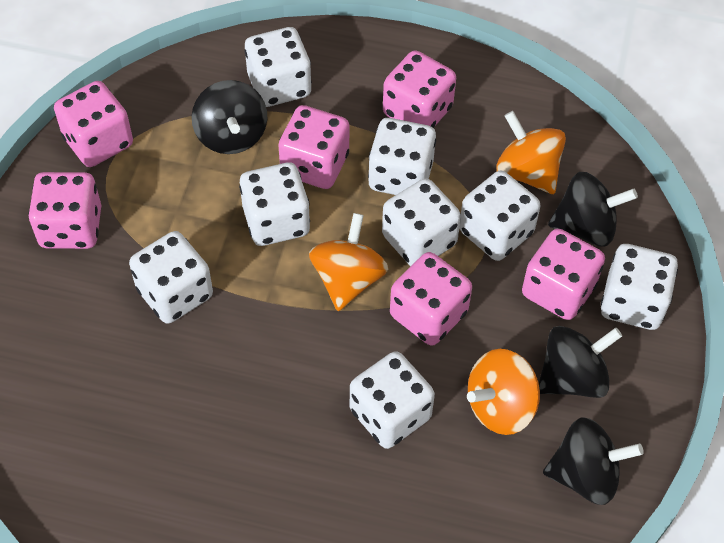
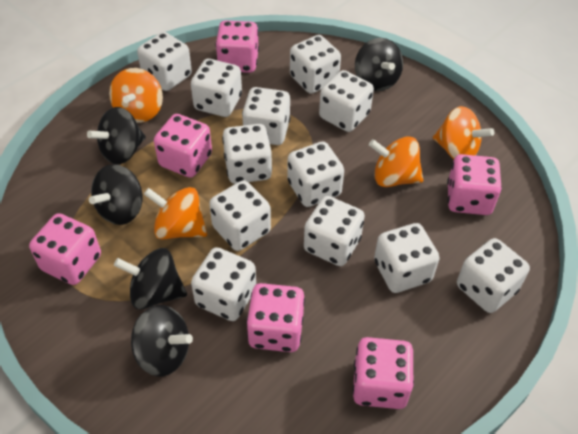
black spinning top: 4 -> 5
orange spinning top: 3 -> 4
white dice: 8 -> 12

